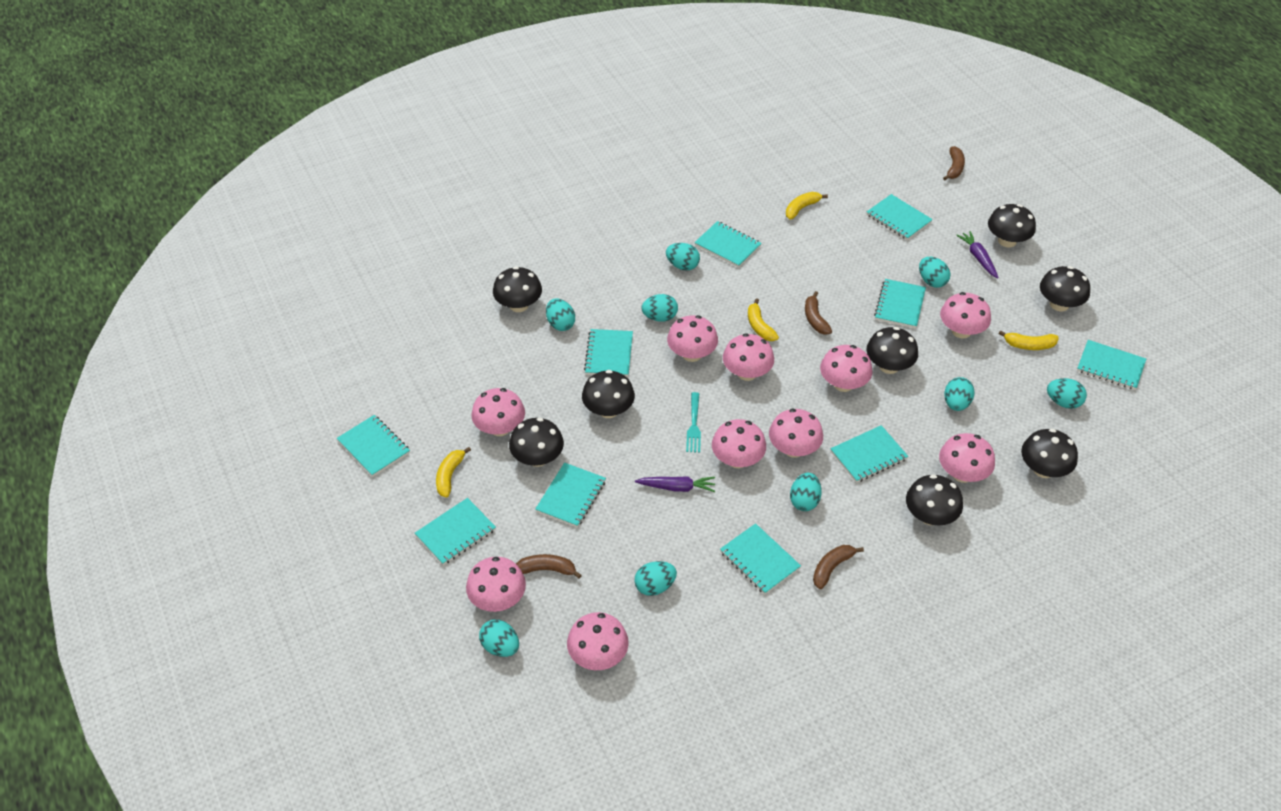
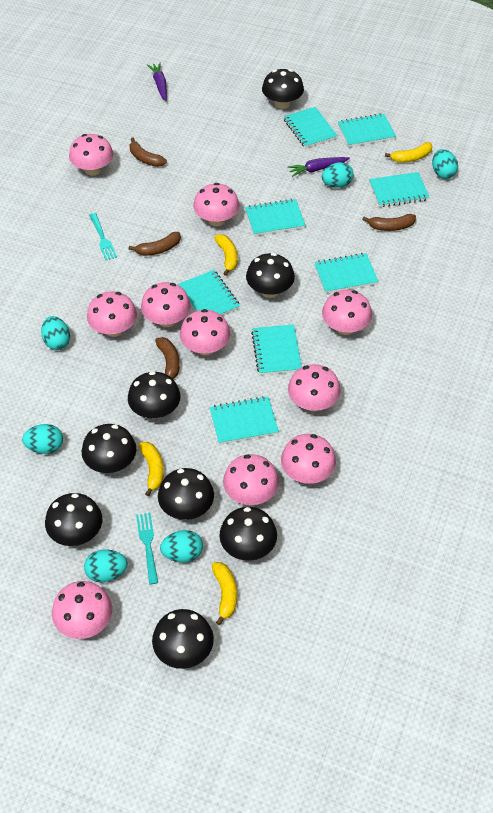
turquoise egg: 9 -> 6
turquoise fork: 1 -> 2
turquoise notebook: 10 -> 8

